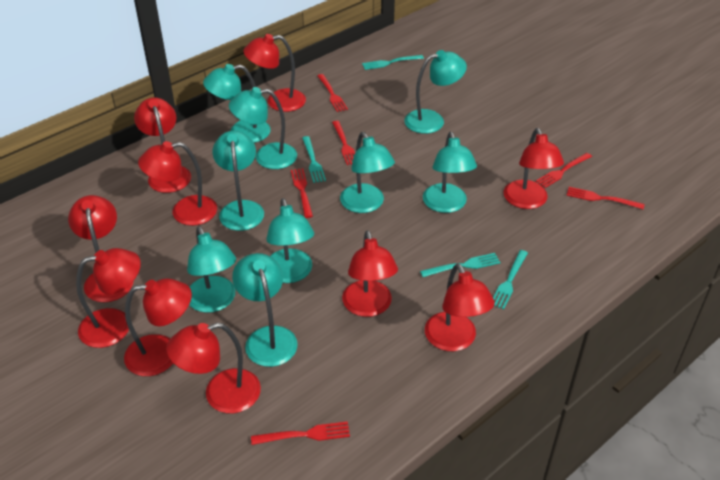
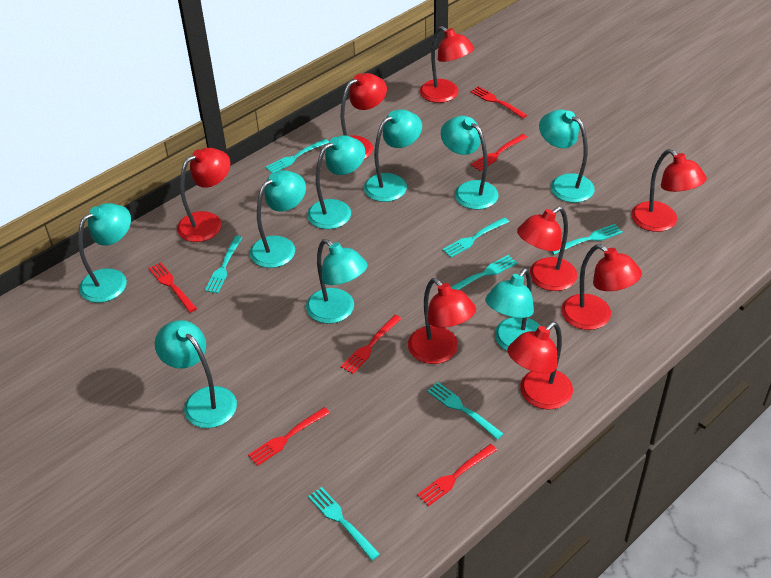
red lamp: 10 -> 8
turquoise fork: 4 -> 7

